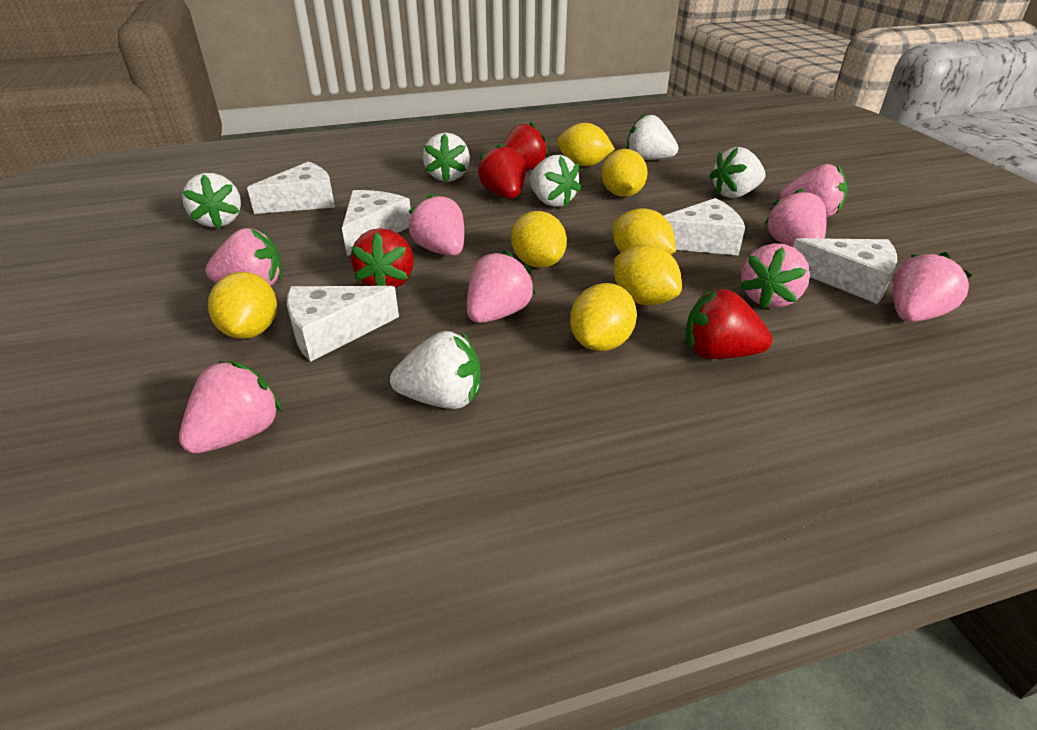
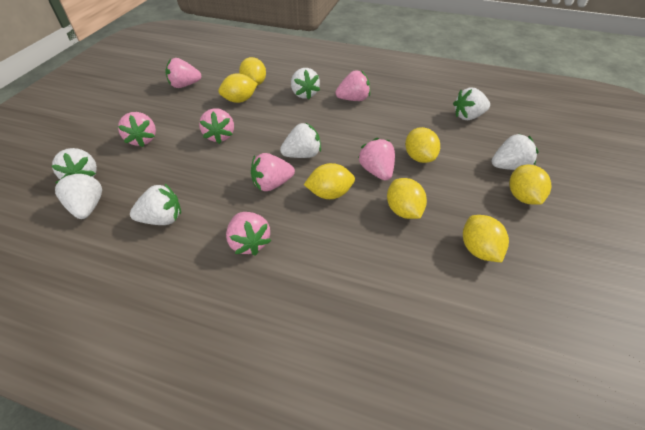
pink strawberry: 8 -> 7
red strawberry: 4 -> 0
white cheese: 5 -> 0
white strawberry: 6 -> 7

